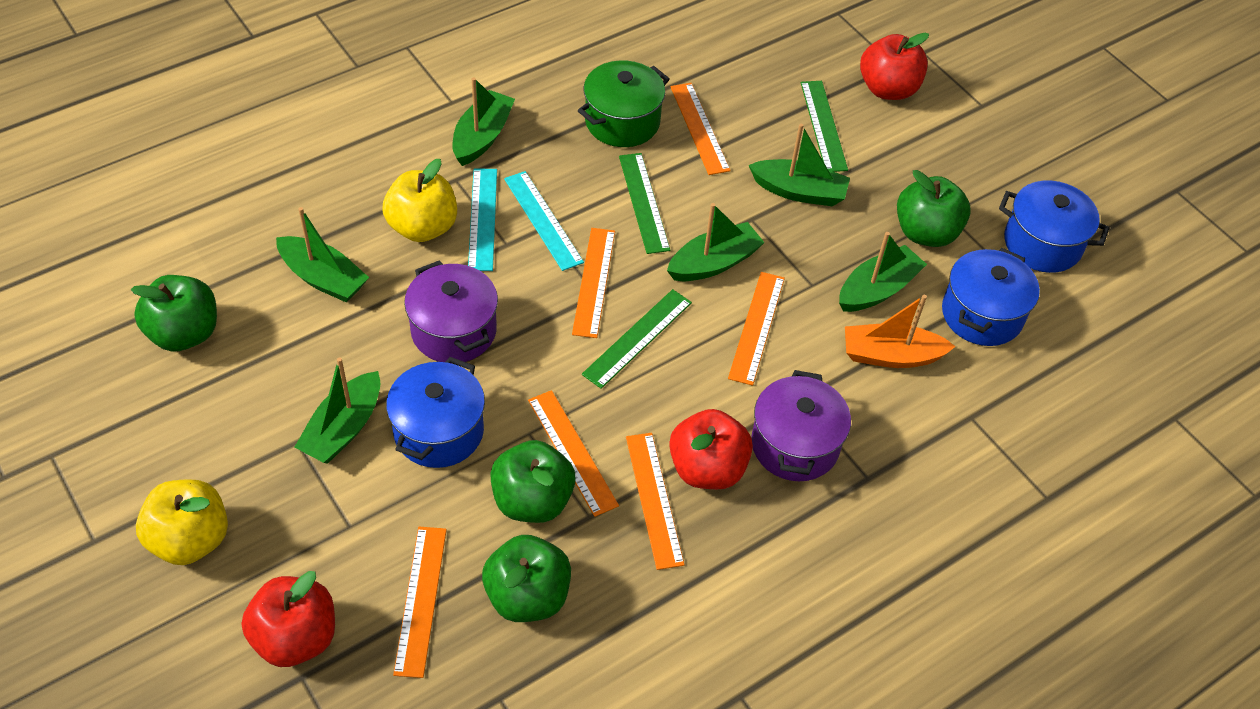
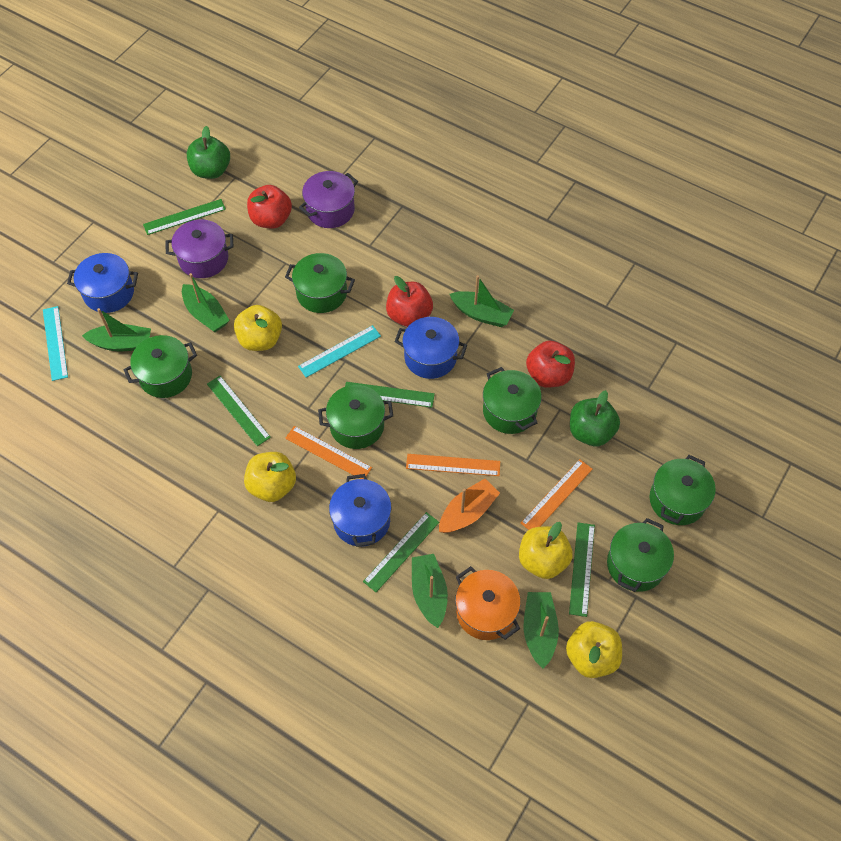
green apple: 4 -> 2
green boat: 6 -> 5
green pot: 1 -> 6
green ruler: 3 -> 5
orange pot: 0 -> 1
orange ruler: 6 -> 3
yellow apple: 2 -> 4

